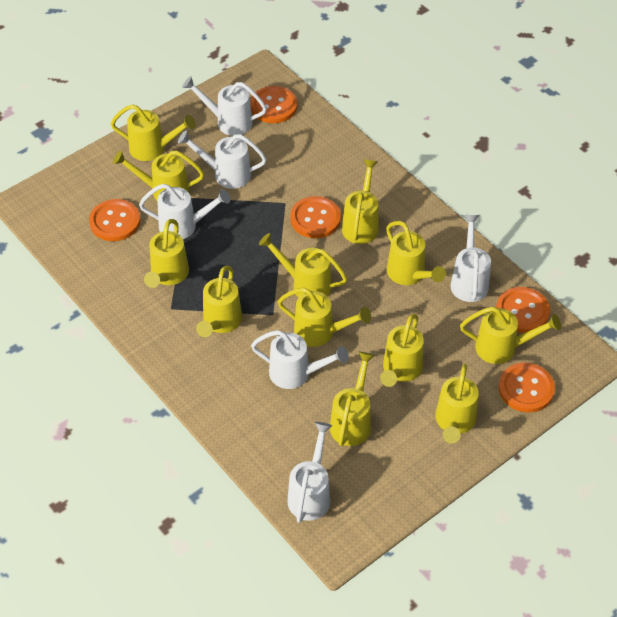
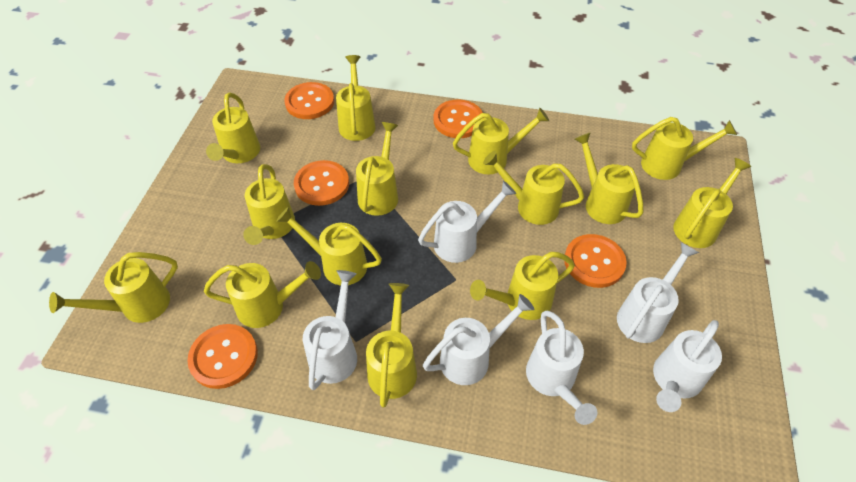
yellow watering can: 12 -> 14

